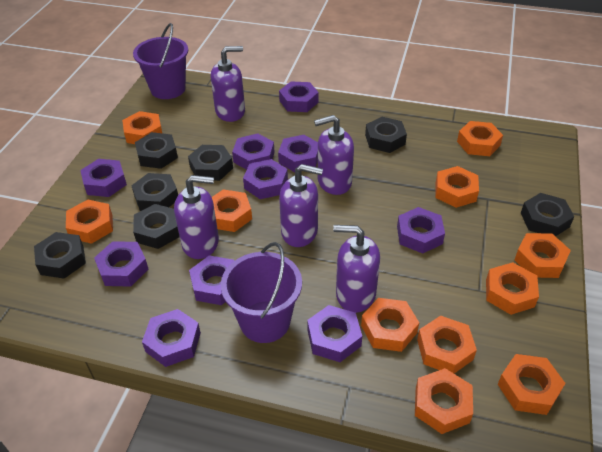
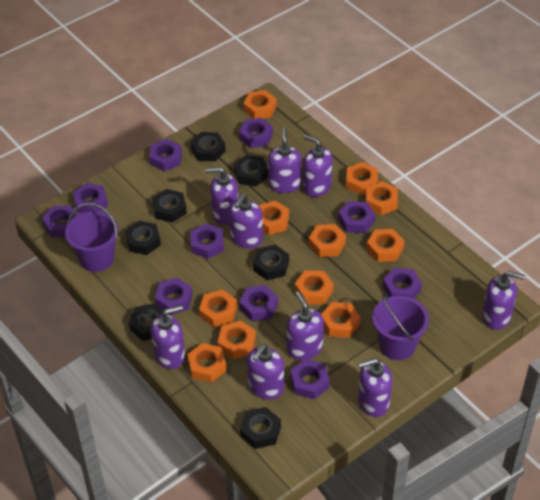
purple soap dispenser: 5 -> 9

